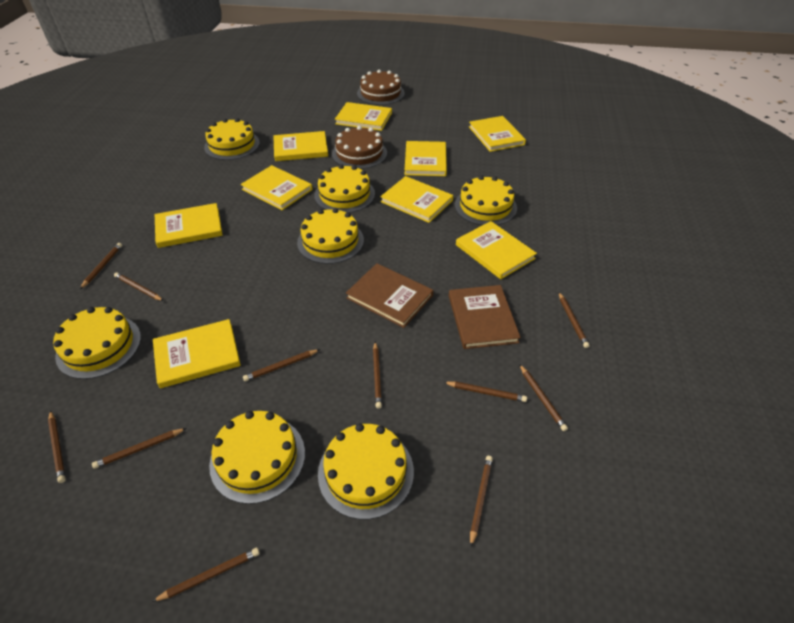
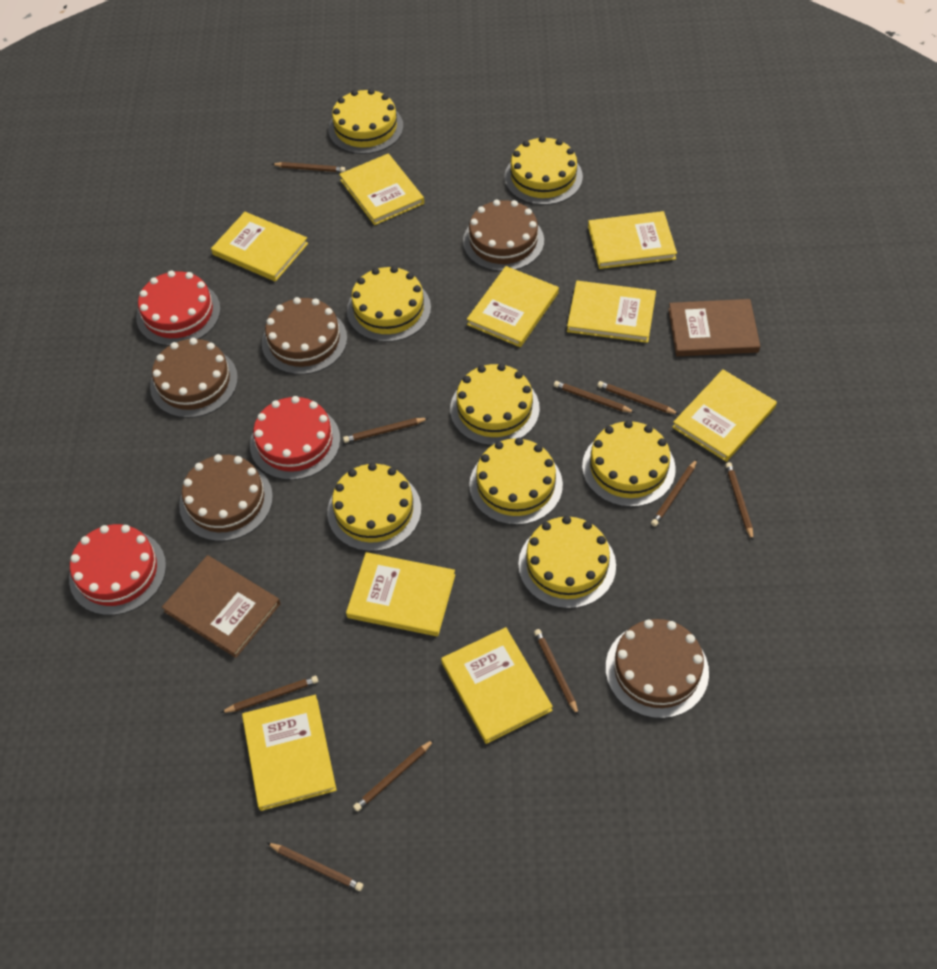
brown cake: 2 -> 5
brown pencil: 11 -> 10
red cake: 0 -> 3
yellow cake: 7 -> 8

